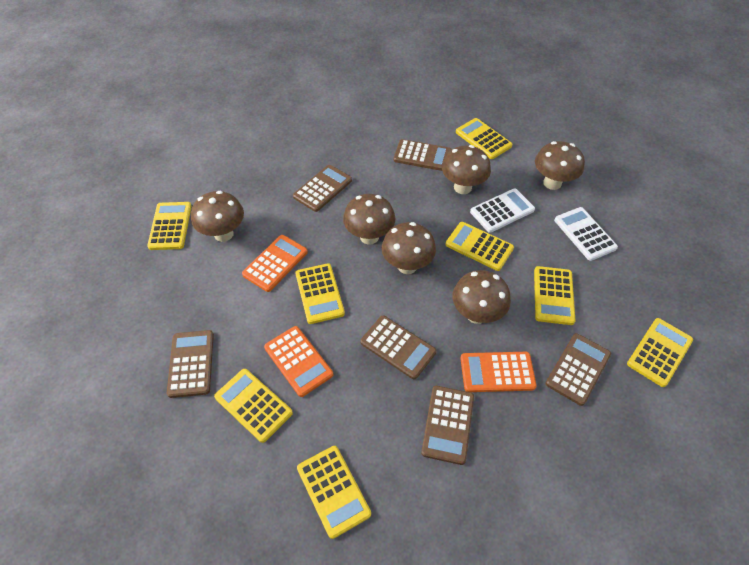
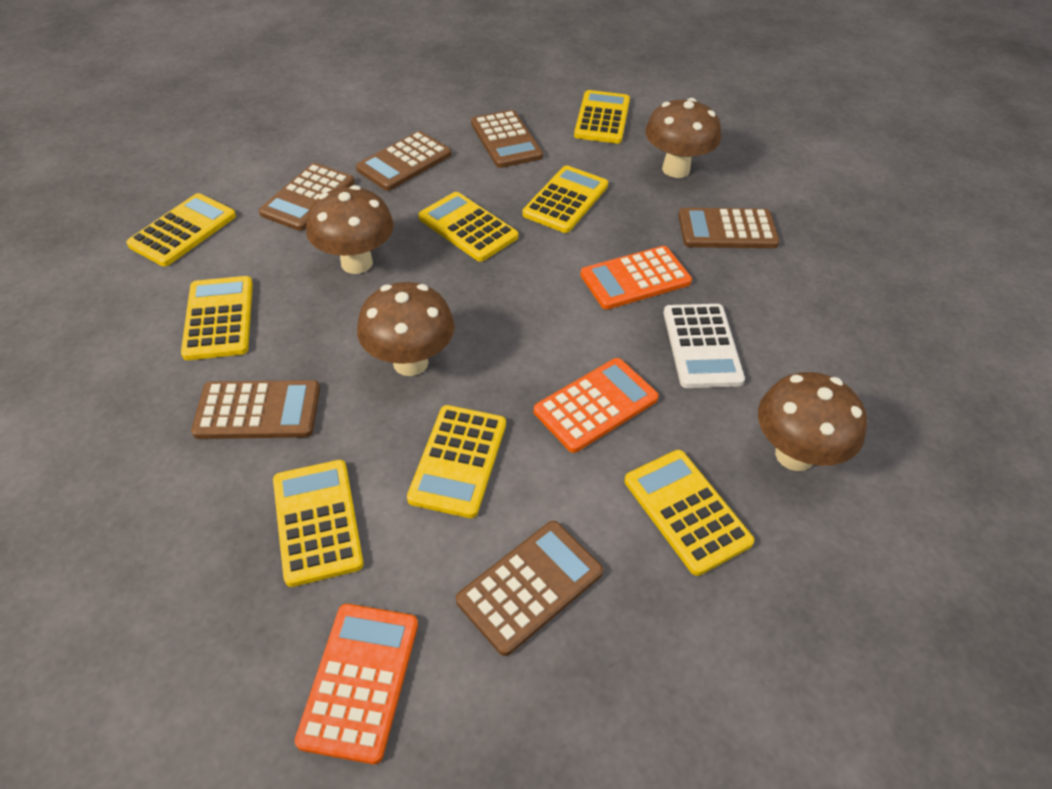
brown mushroom: 6 -> 4
white calculator: 2 -> 1

